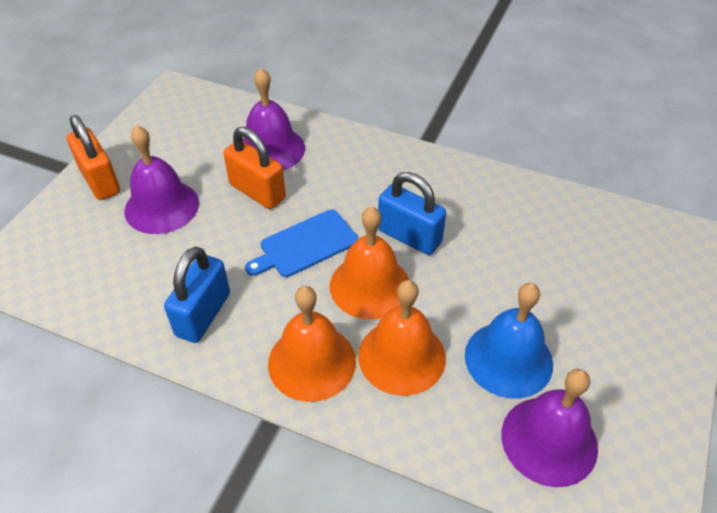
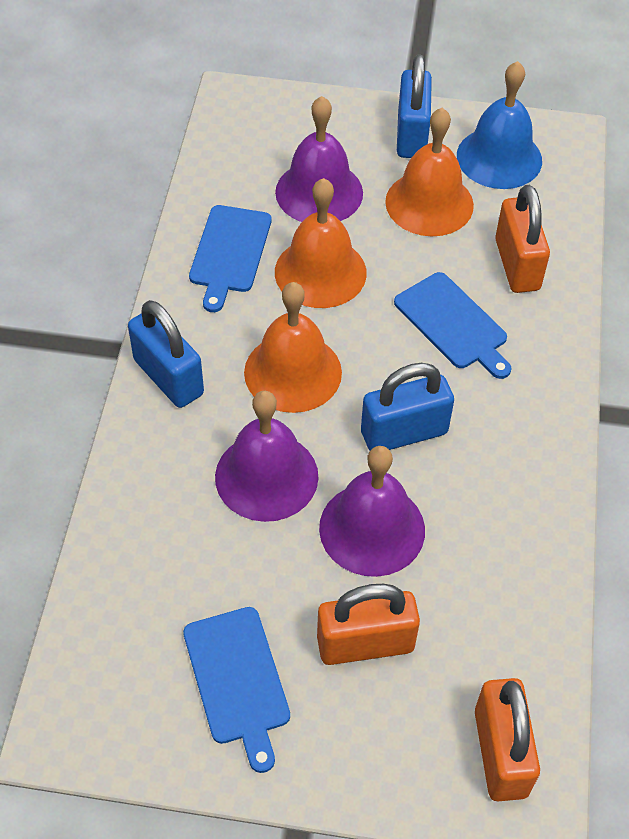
blue cutting board: 1 -> 3
blue padlock: 2 -> 3
orange padlock: 2 -> 3

